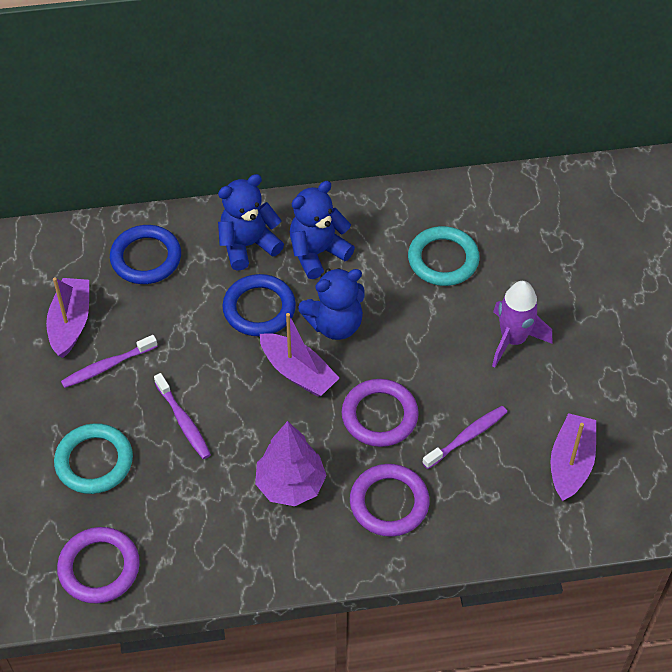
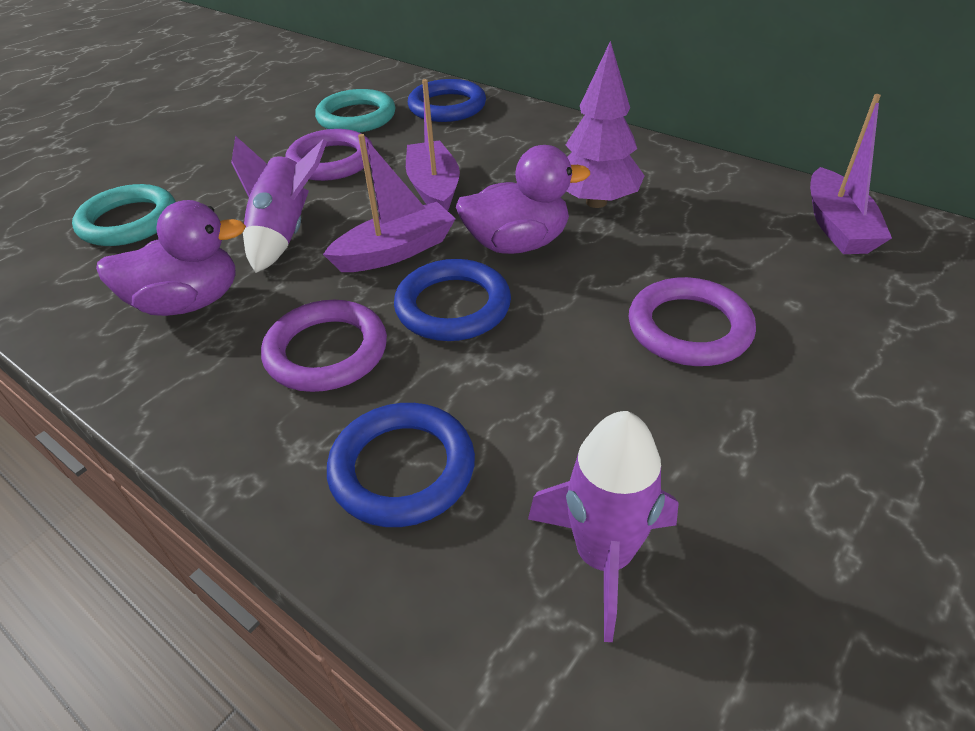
blue ring: 2 -> 3
blue teddy bear: 3 -> 0
purple duck: 0 -> 2
purple rocket: 1 -> 2
purple toothbrush: 3 -> 0

